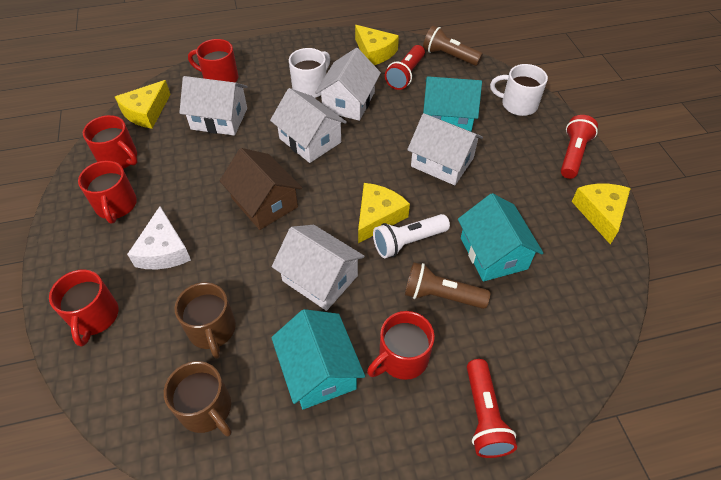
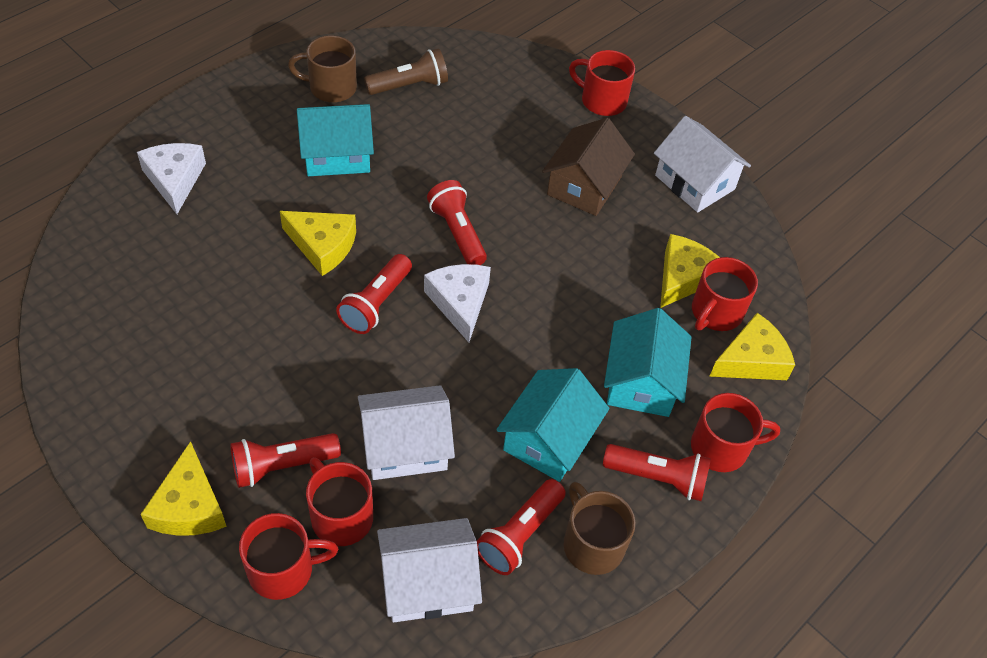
brown flashlight: 2 -> 1
red flashlight: 3 -> 5
white cheese: 1 -> 2
white flashlight: 1 -> 0
white house: 5 -> 3
white mug: 2 -> 0

